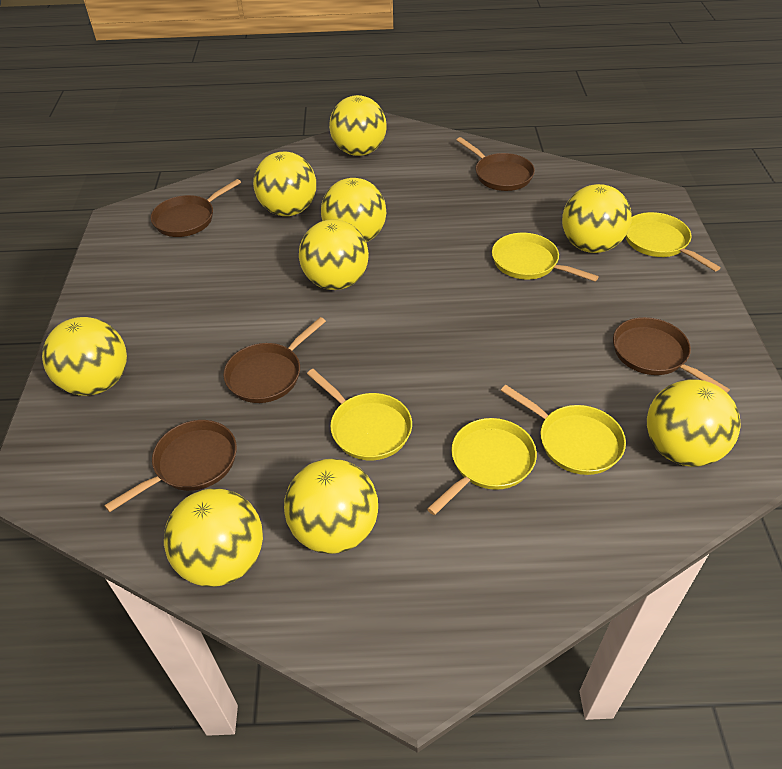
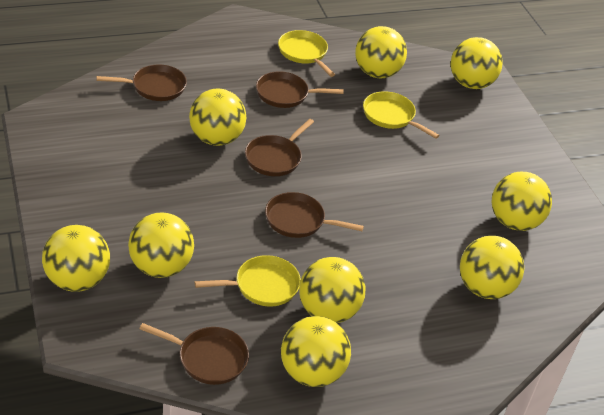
yellow pan: 5 -> 3

